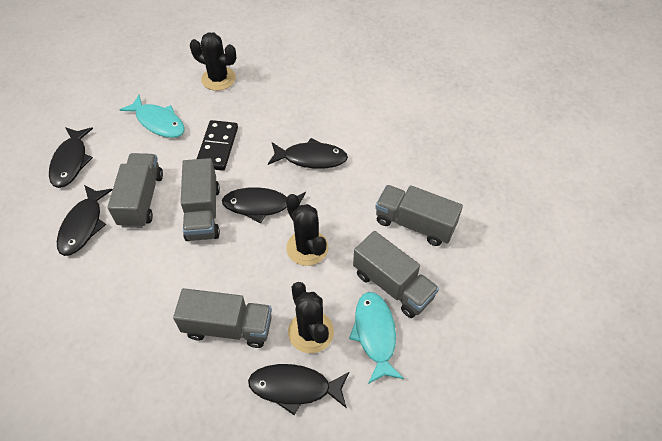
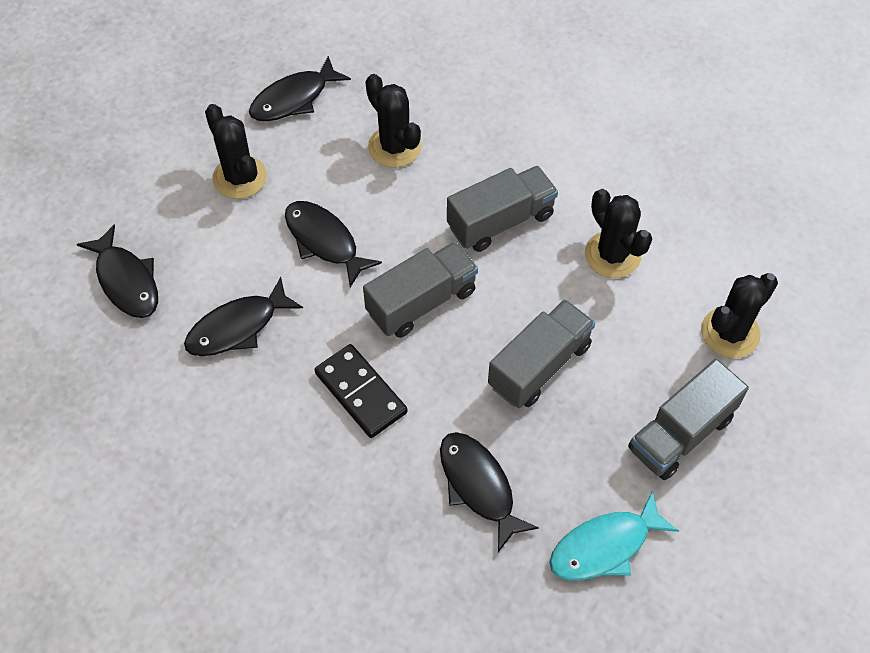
black cactus: 3 -> 4
grey truck: 5 -> 4
turquoise fish: 2 -> 1

